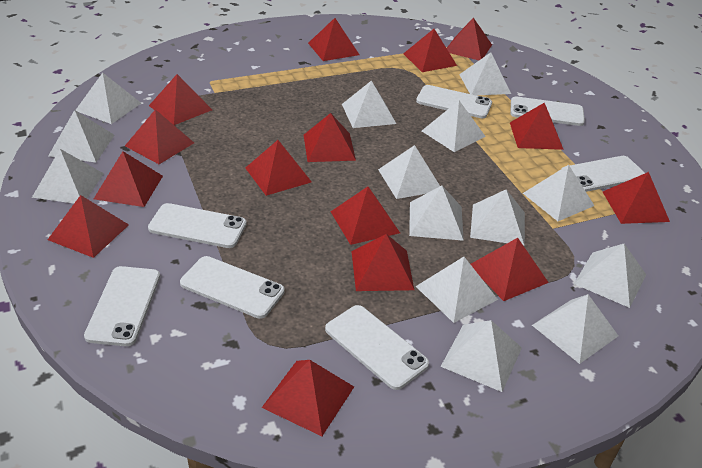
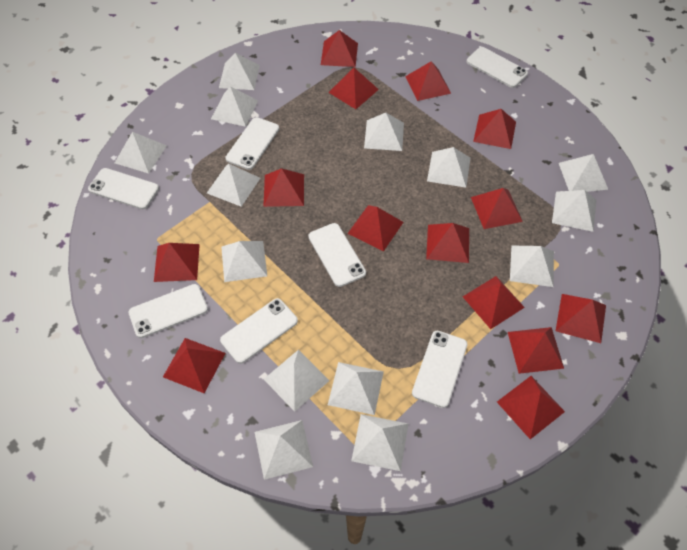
red pyramid: 15 -> 14

